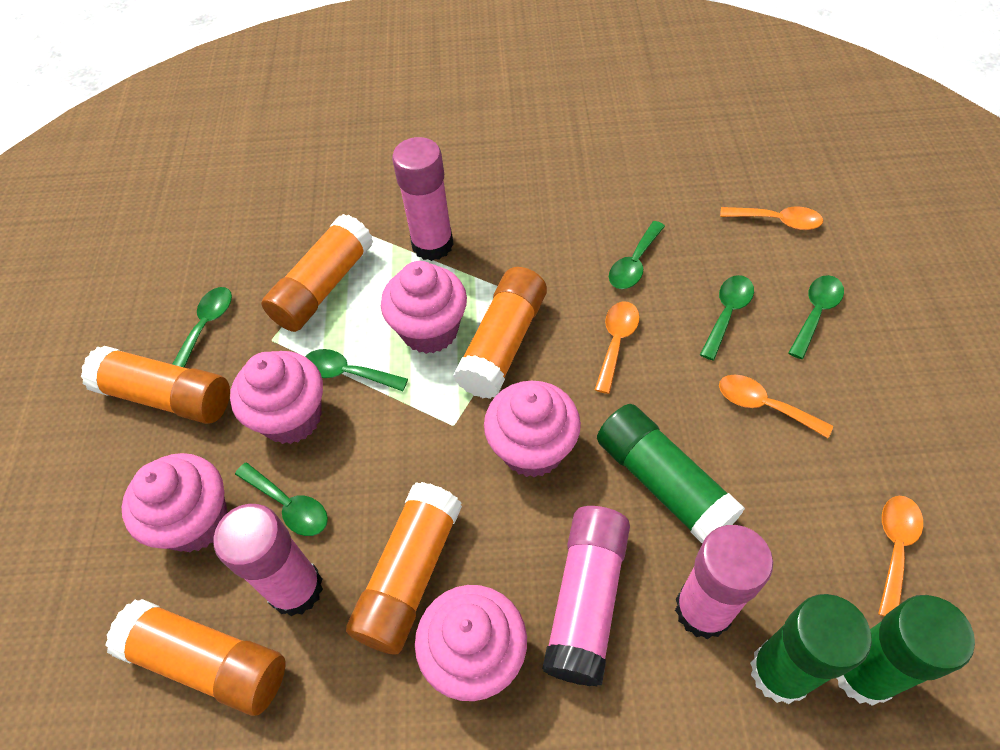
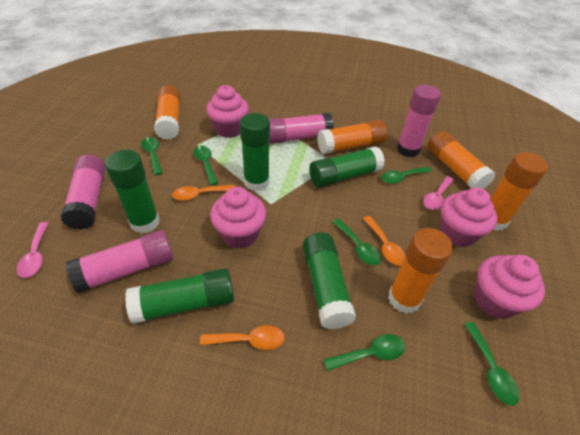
green glue stick: 3 -> 5
orange spoon: 4 -> 3
pink cupcake: 5 -> 4
pink spoon: 0 -> 2

